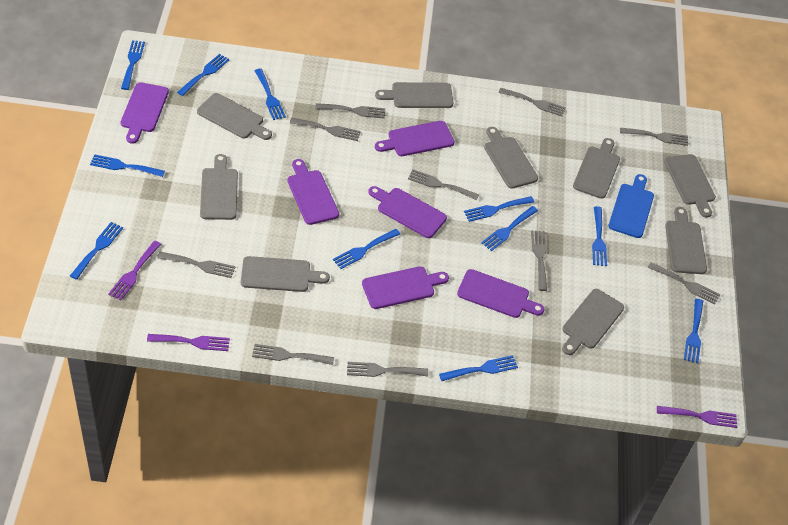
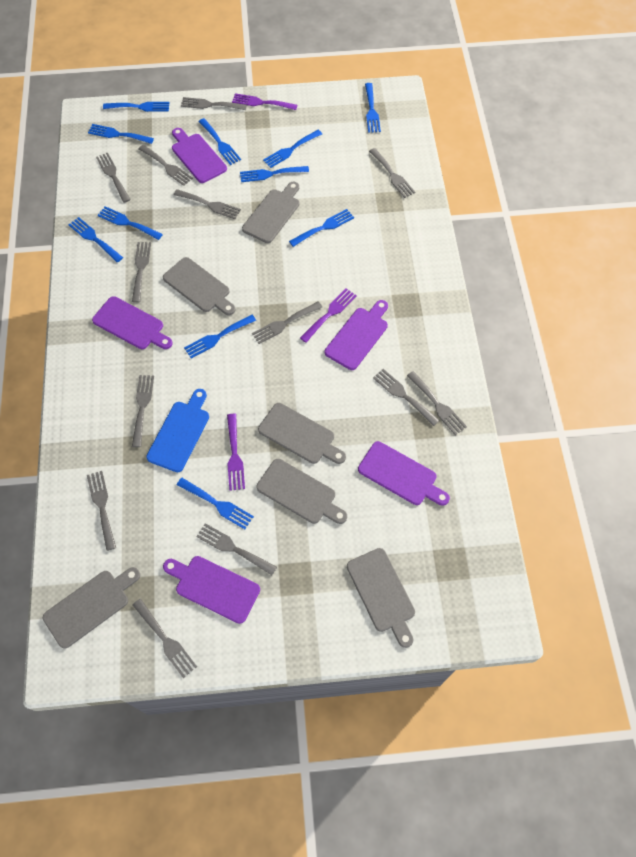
grey cutting board: 9 -> 6
grey fork: 10 -> 13
purple cutting board: 6 -> 5

